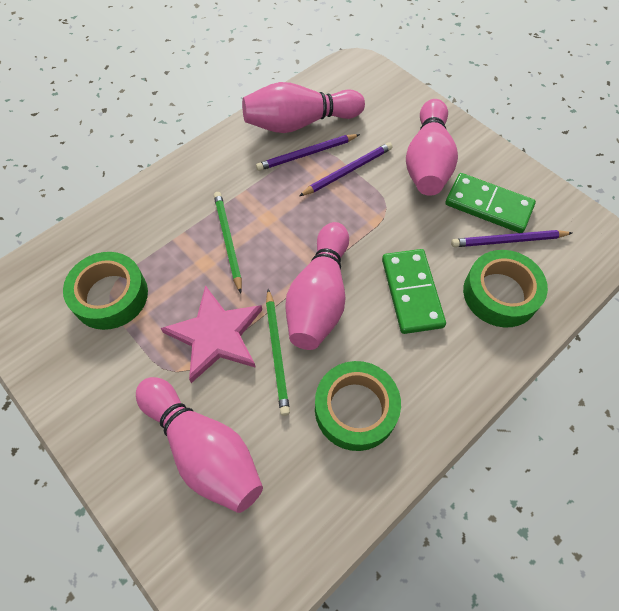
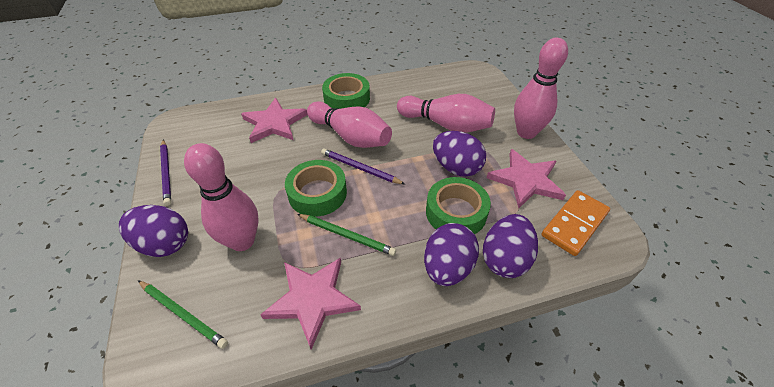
green domino: 2 -> 0
orange domino: 0 -> 1
pink star: 1 -> 3
purple egg: 0 -> 4
purple pencil: 3 -> 2

